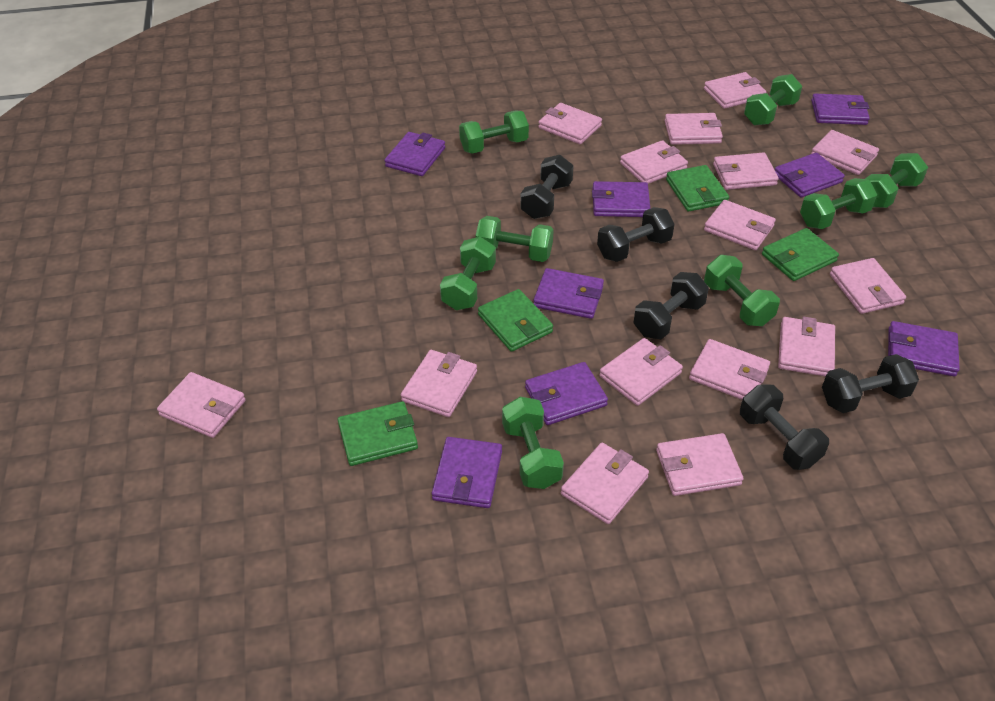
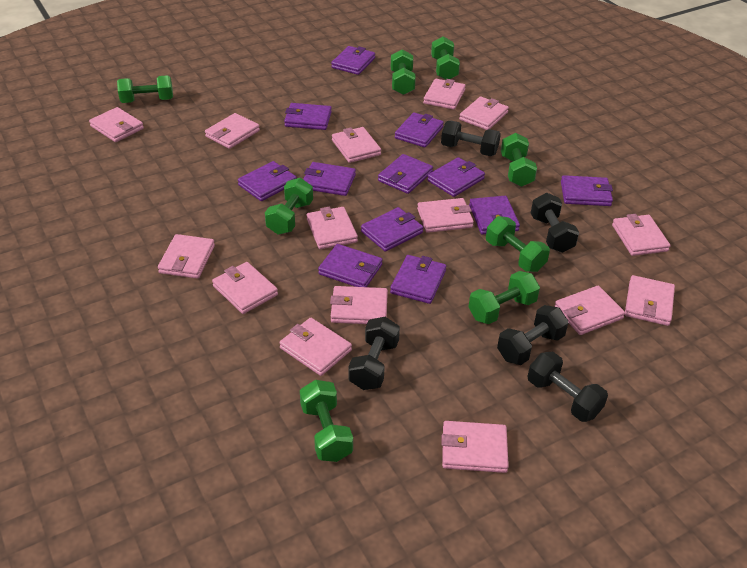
green wallet: 4 -> 0
purple wallet: 8 -> 12

